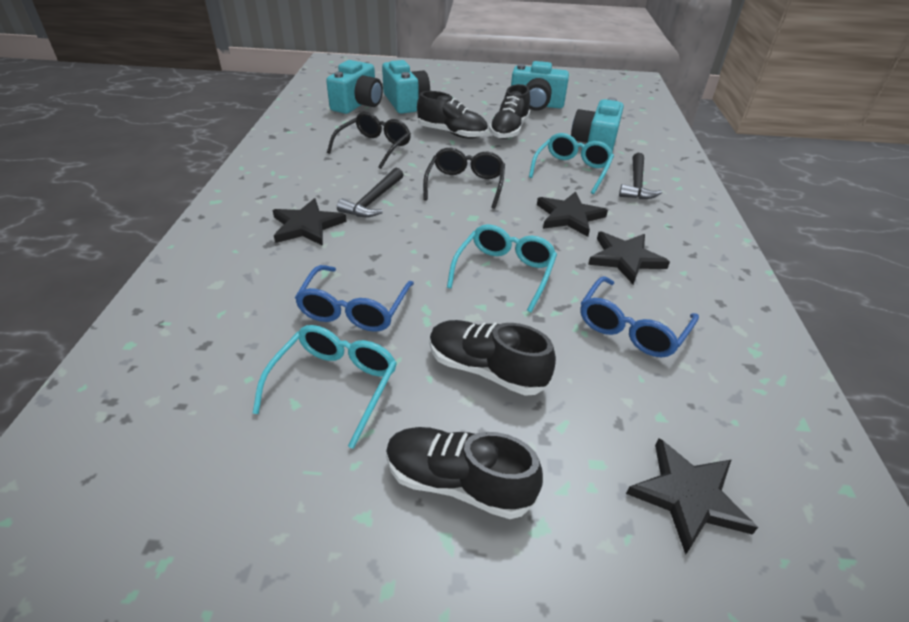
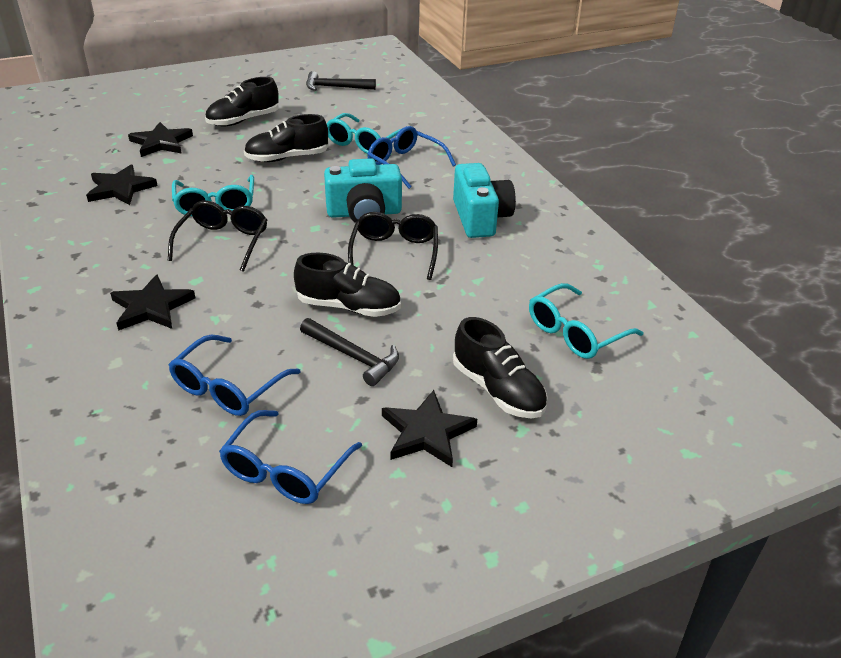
blue glasses: 2 -> 3
turquoise camera: 4 -> 2

